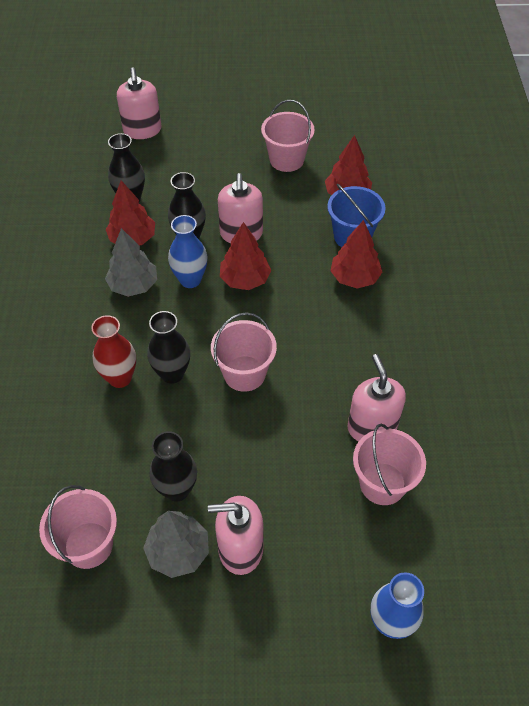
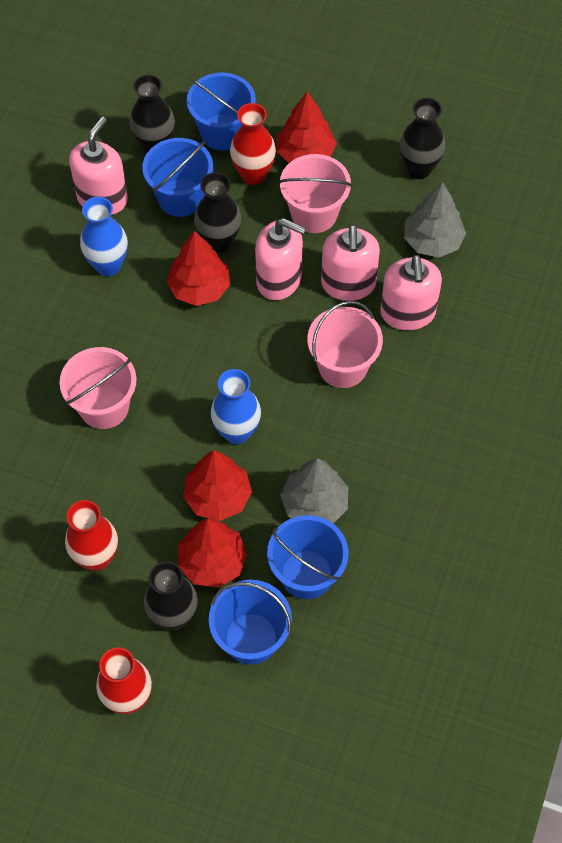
blue bucket: 1 -> 4
pink bucket: 4 -> 3
red vase: 1 -> 3

